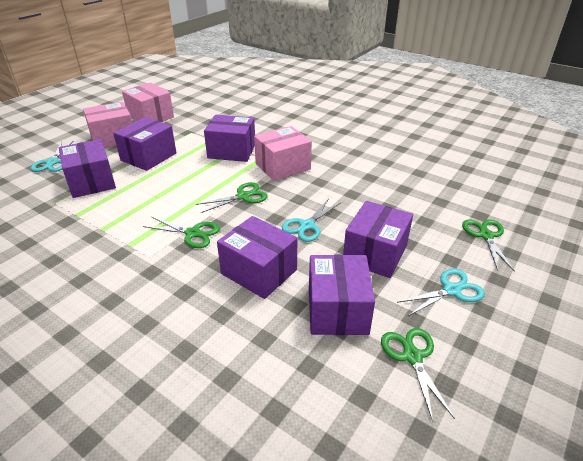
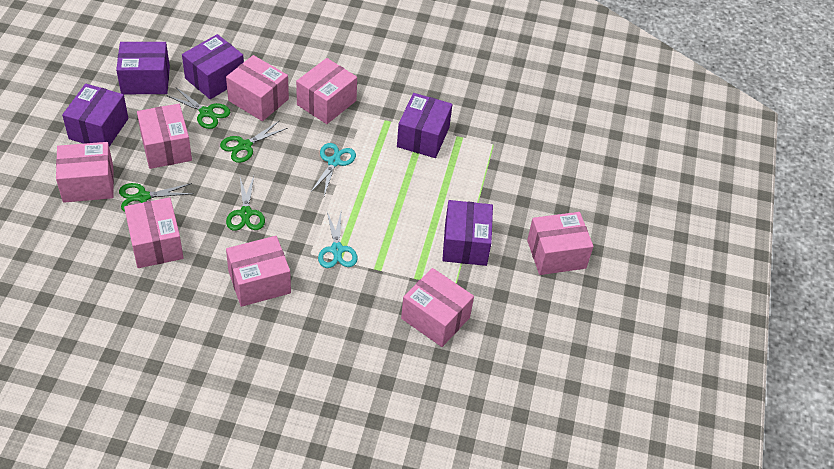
pink box: 3 -> 8
purple box: 6 -> 5
turquoise scissors: 3 -> 2

